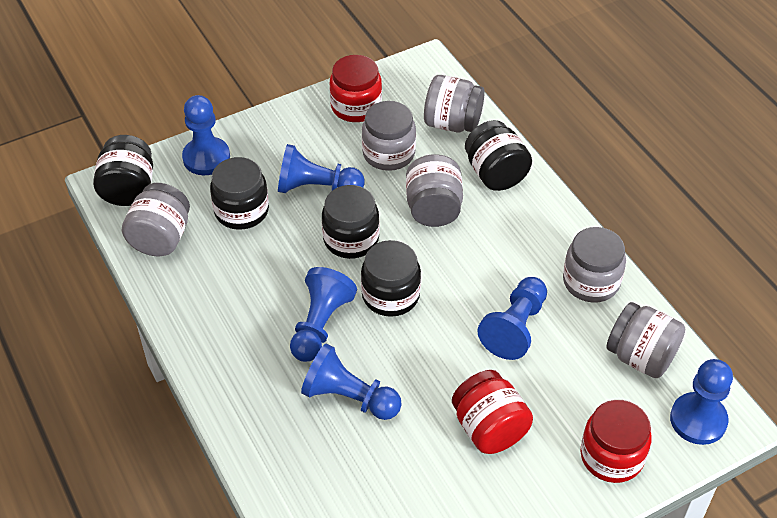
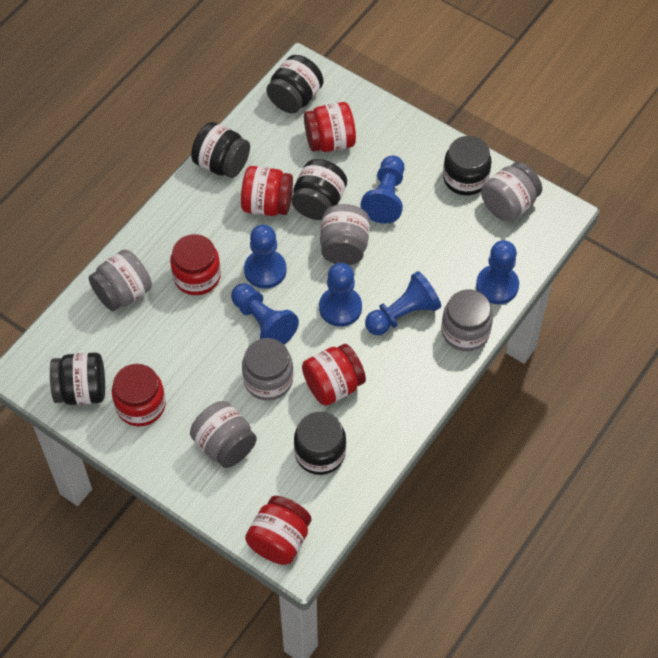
black jar: 5 -> 6
red jar: 3 -> 6

